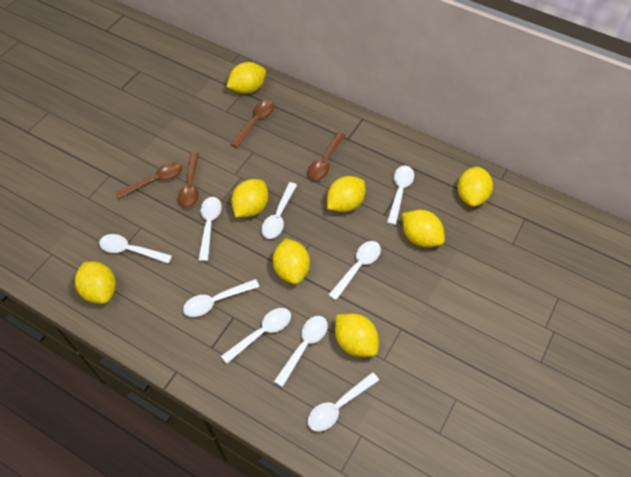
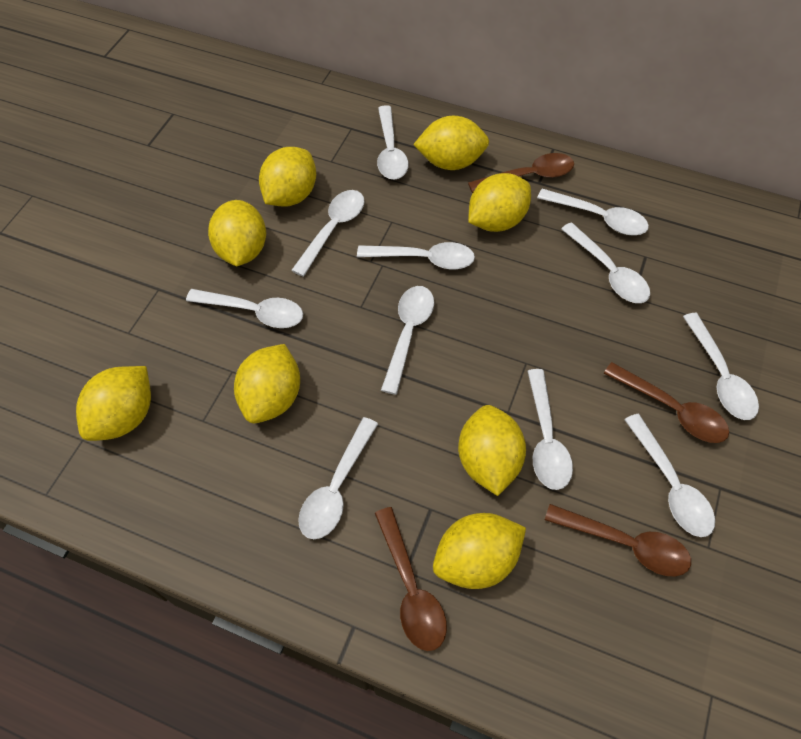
white spoon: 9 -> 11

